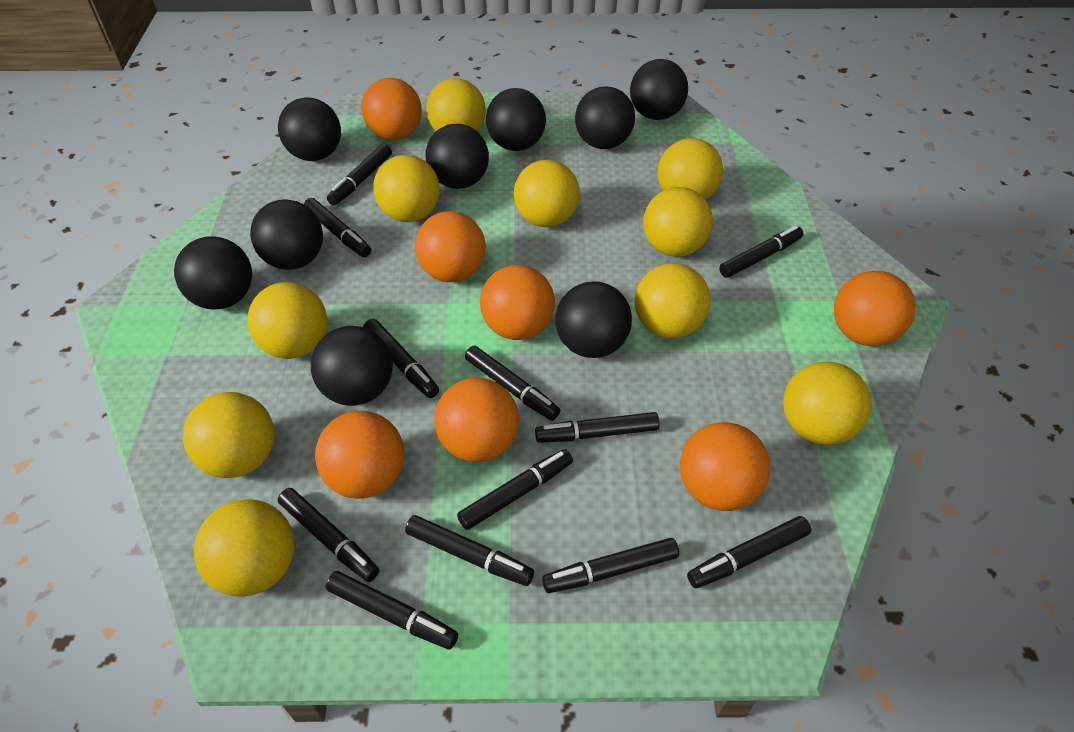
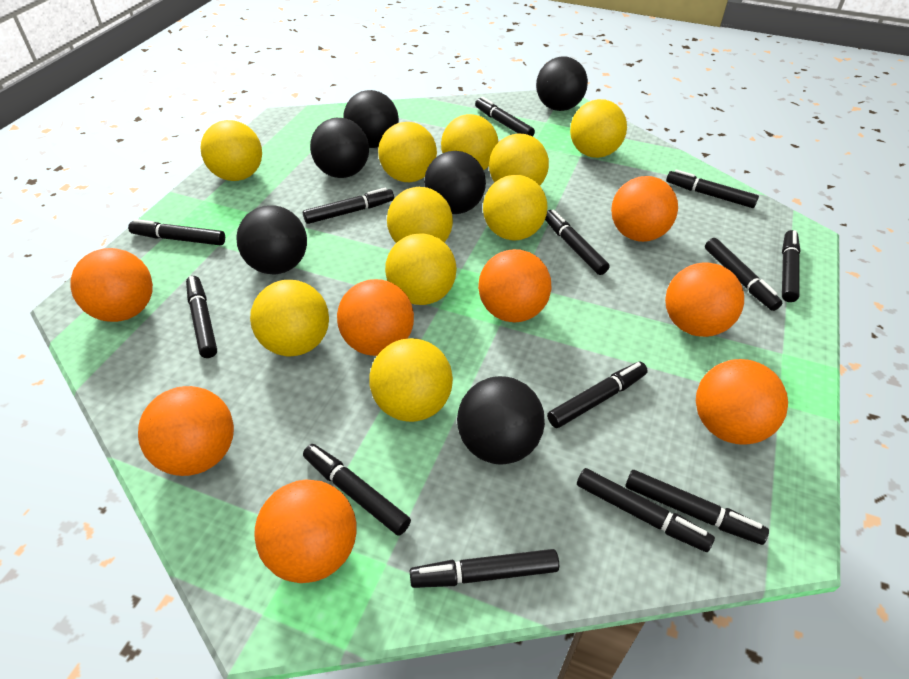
black ball: 9 -> 6
black marker: 12 -> 13
orange ball: 7 -> 8

